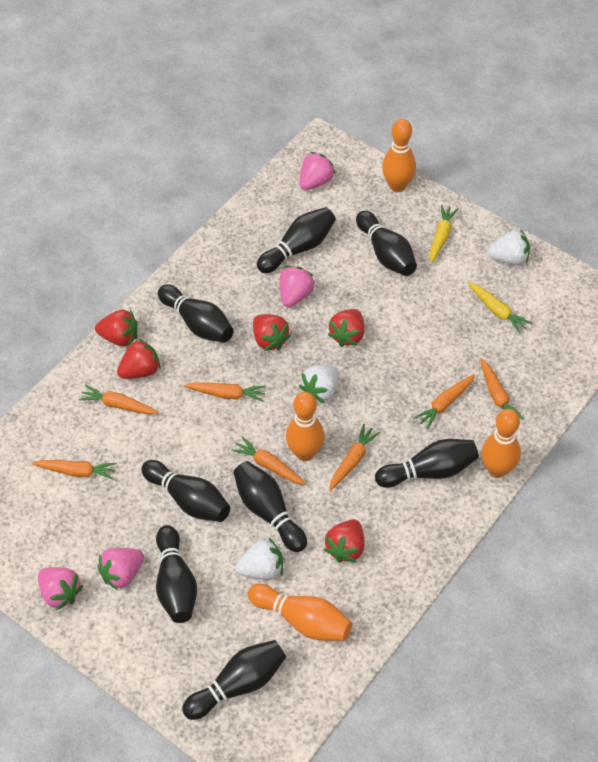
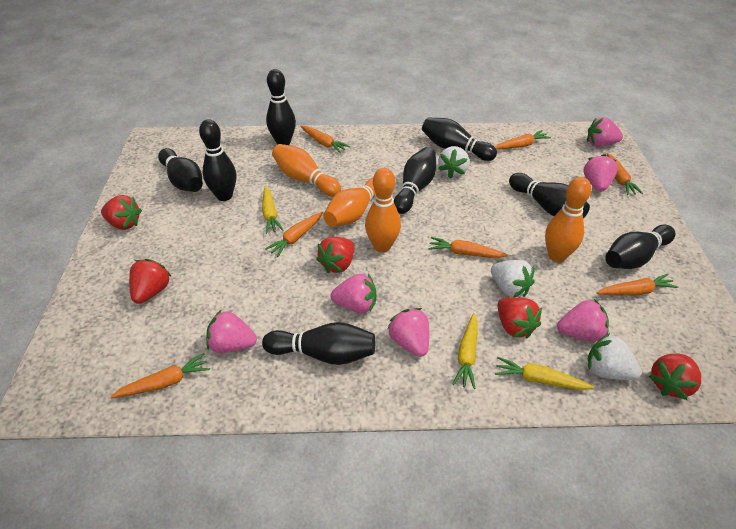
pink strawberry: 4 -> 6
yellow carrot: 2 -> 3

